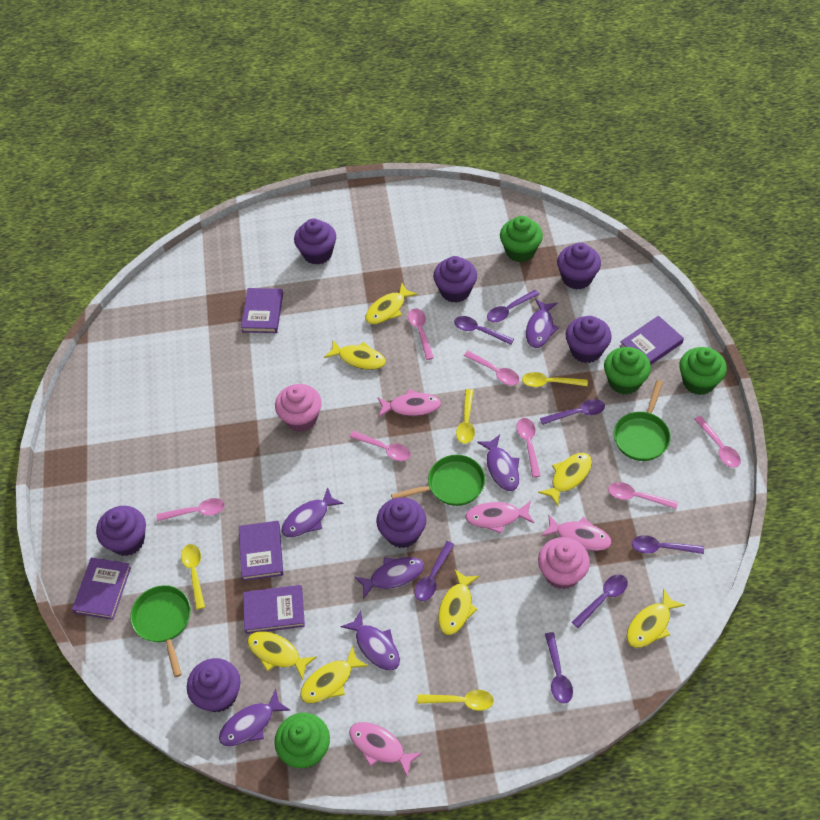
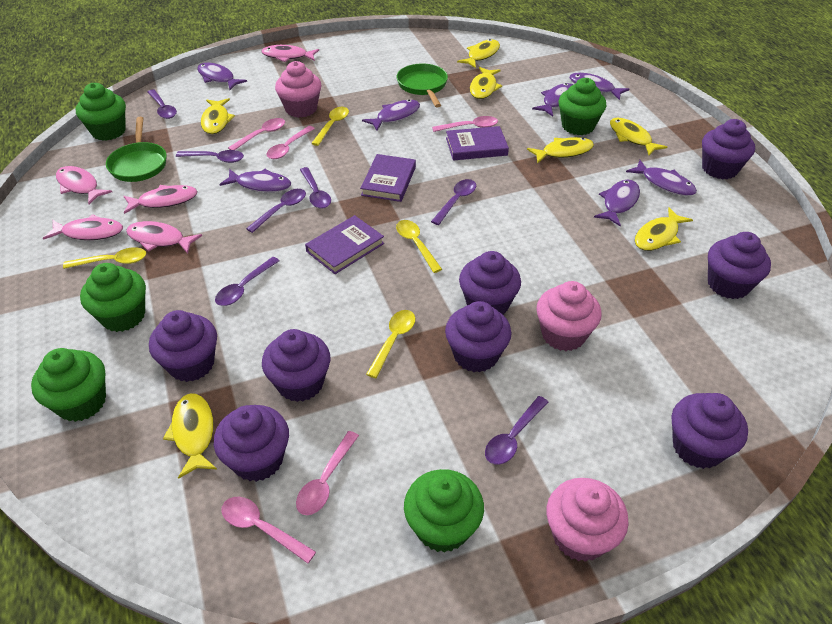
green cupcake: 4 -> 5
green pan: 3 -> 2
pink cupcake: 2 -> 3
pink fish: 4 -> 5
pink spoon: 7 -> 5
purple book: 5 -> 3
purple cupcake: 7 -> 8
purple fish: 6 -> 7

